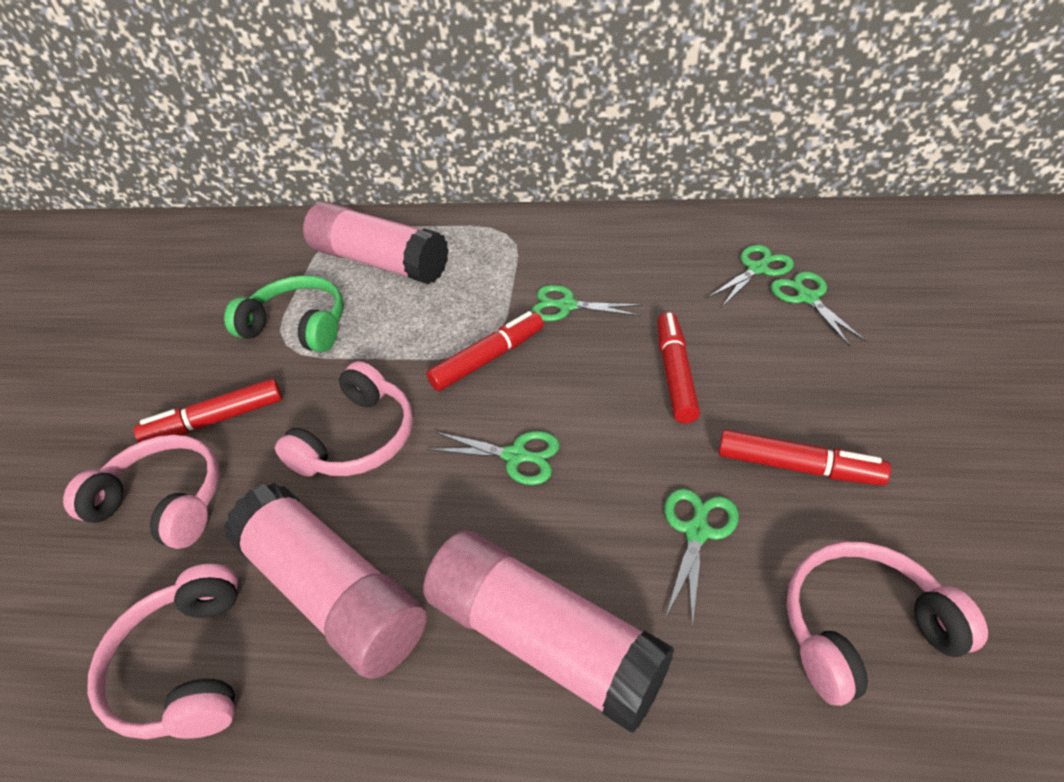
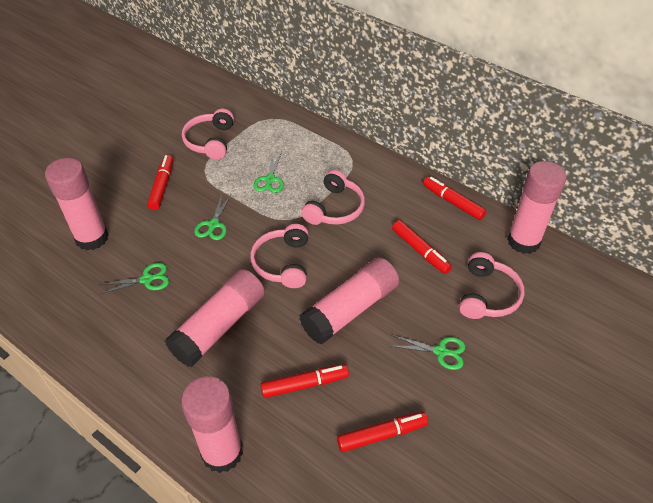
green headphones: 1 -> 0
green scissors: 5 -> 4
pink glue stick: 3 -> 5
red marker: 4 -> 5

